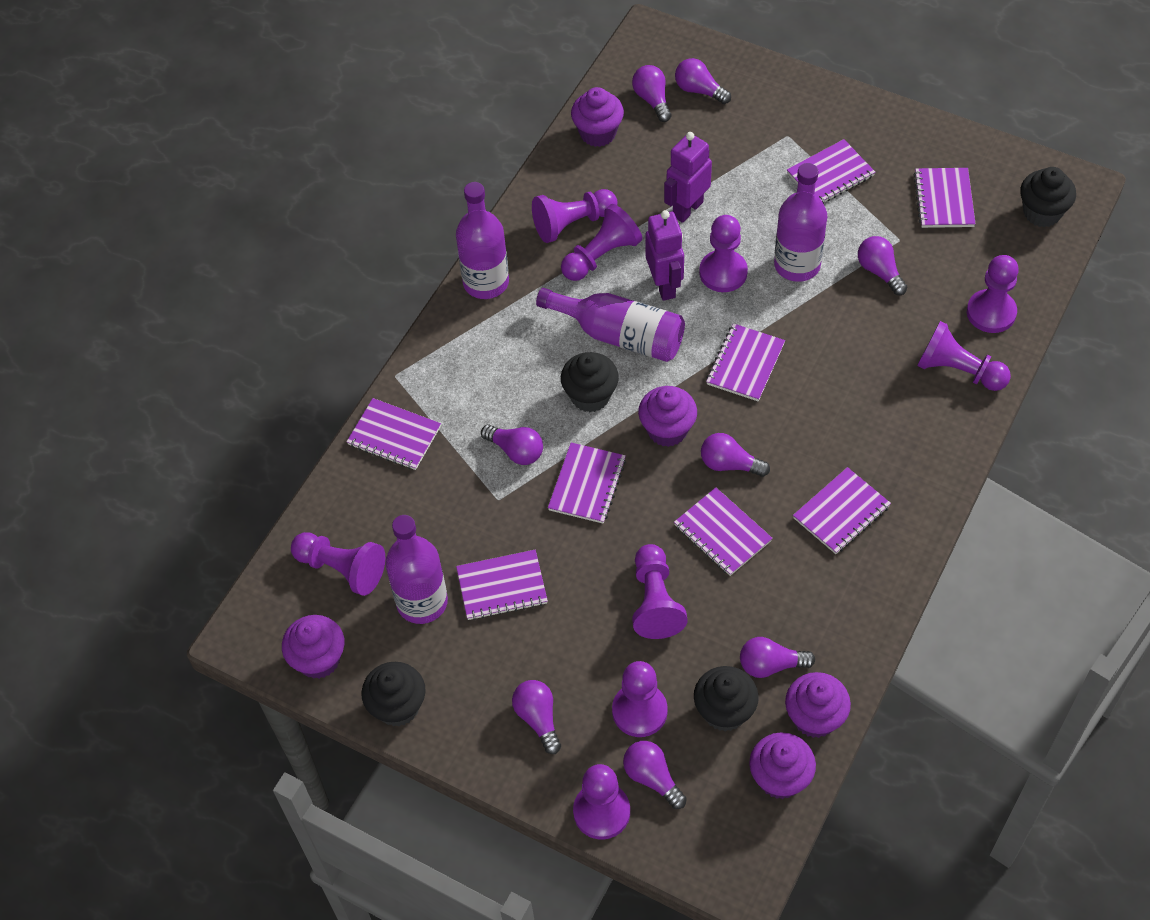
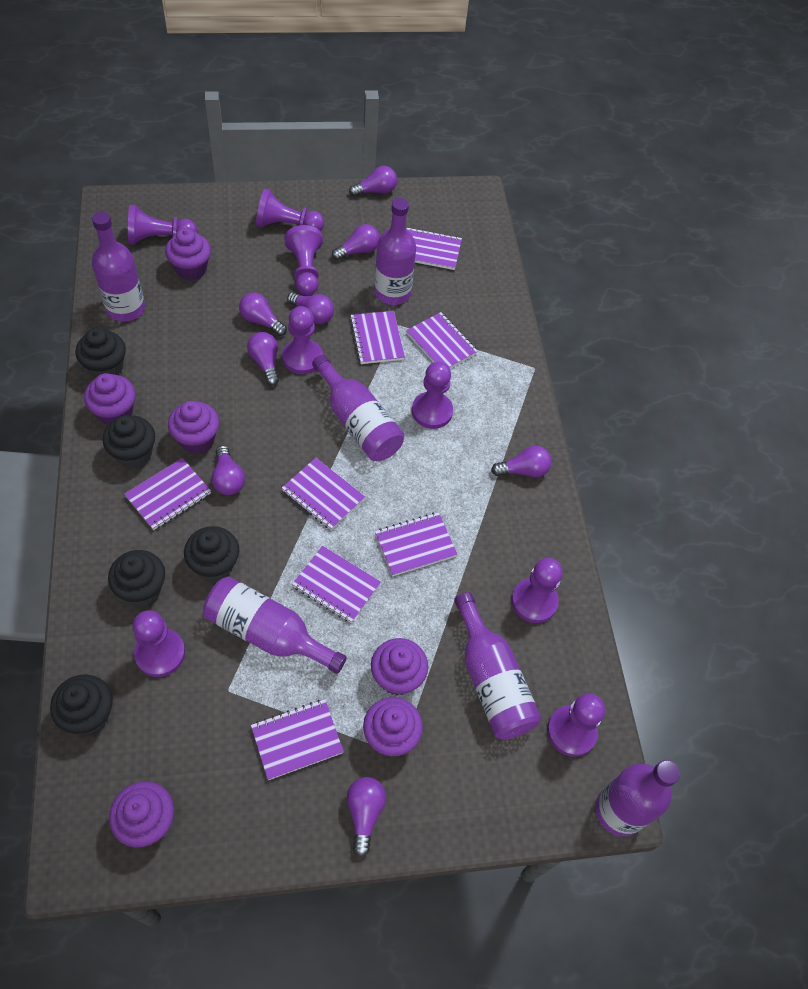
black cupcake: 4 -> 5
purple bottle: 4 -> 6
purple cupcake: 5 -> 6
purple pawn: 9 -> 8
purple robot: 2 -> 0

